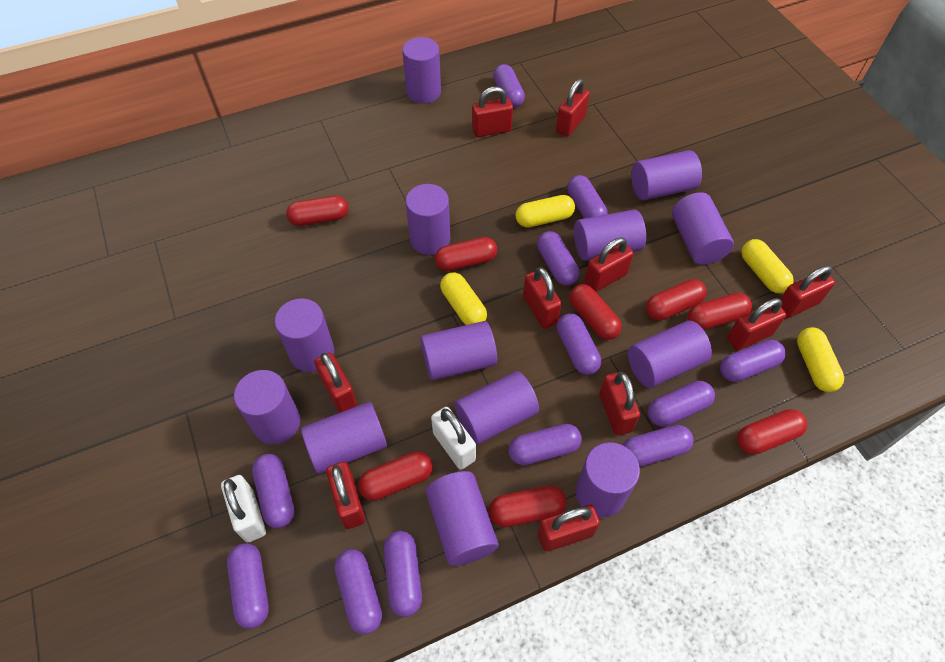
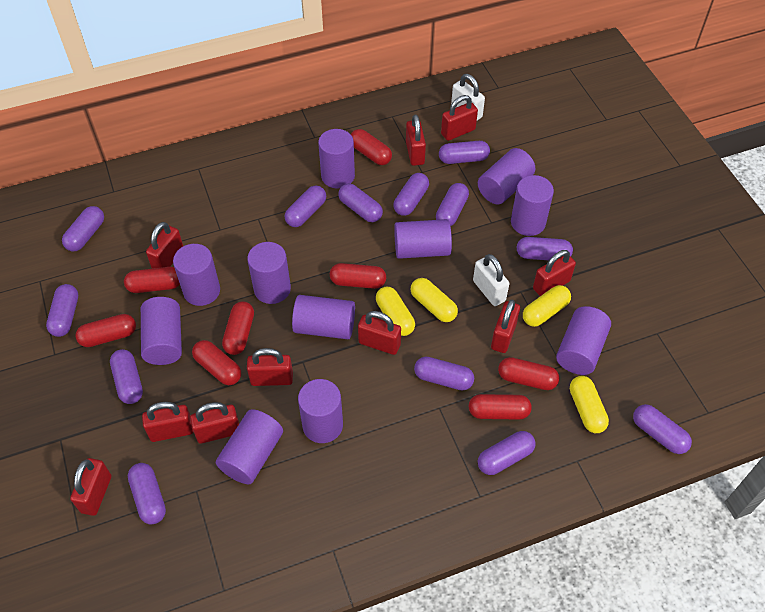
purple capsule: 12 -> 13
purple cylinder: 13 -> 11

